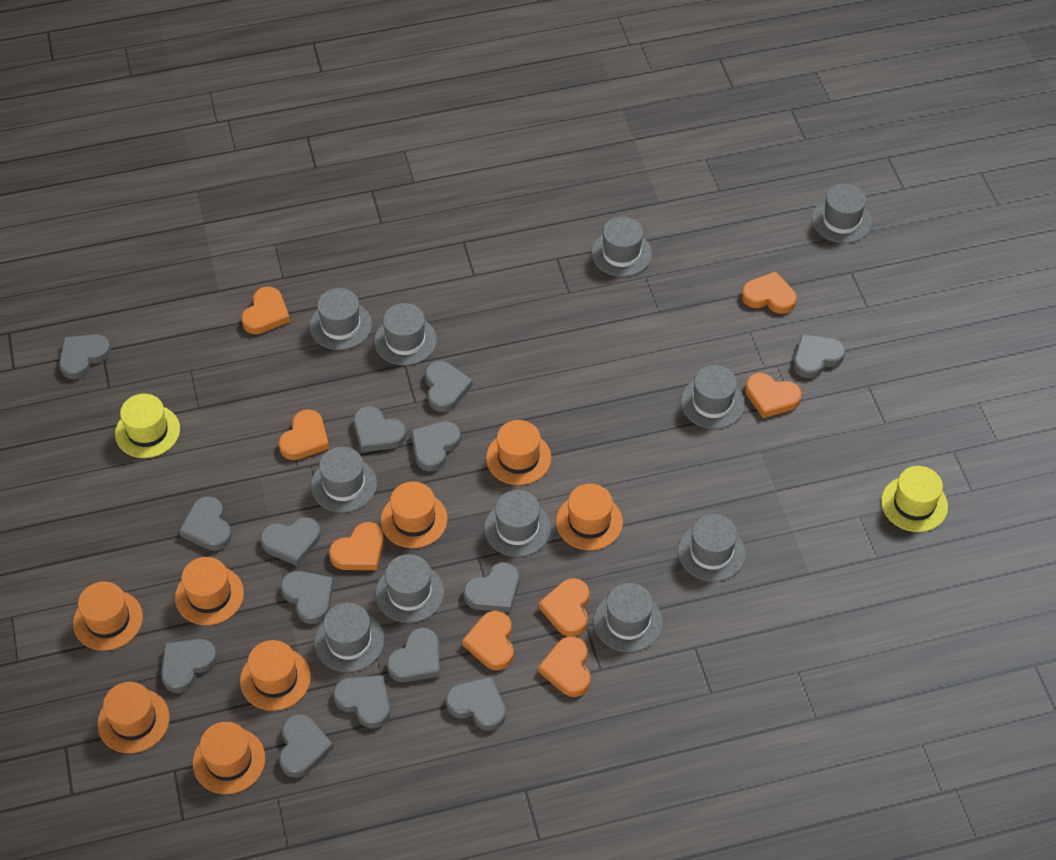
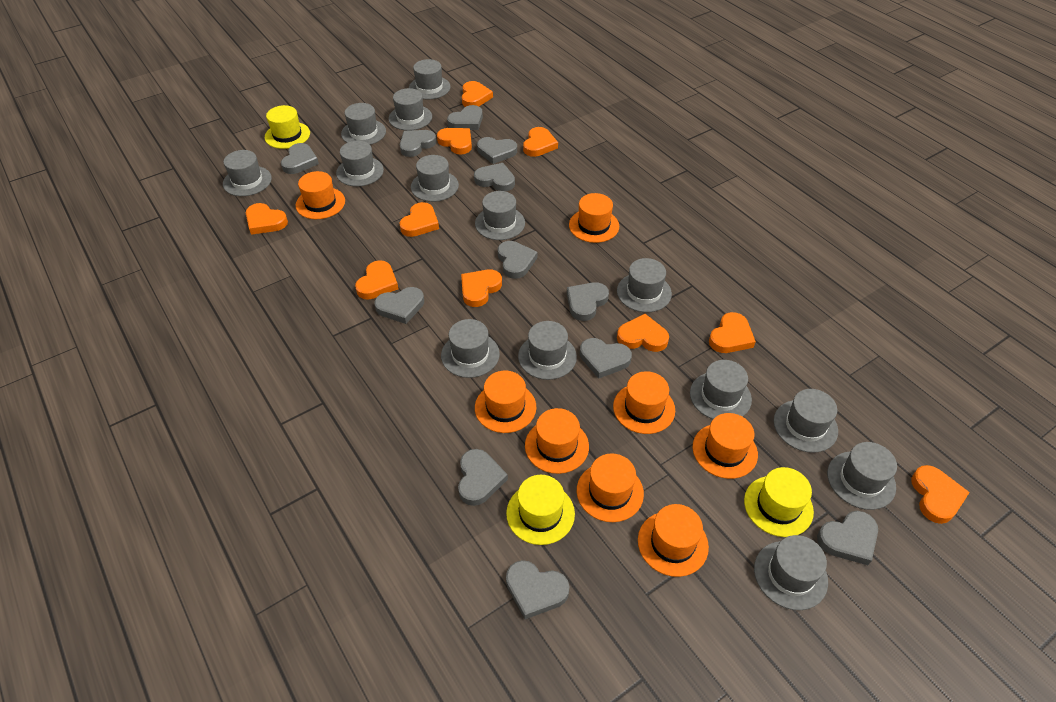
grey hat: 11 -> 14
grey heart: 14 -> 12
orange heart: 8 -> 10
yellow hat: 2 -> 3

